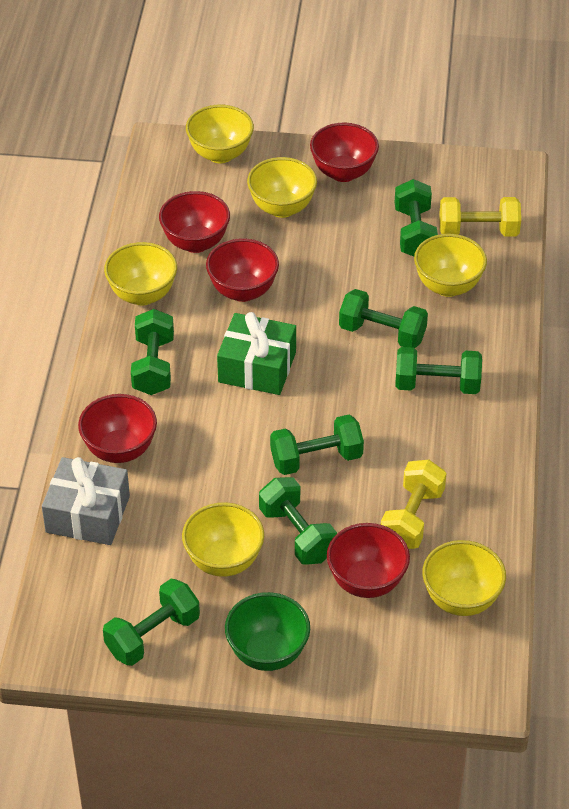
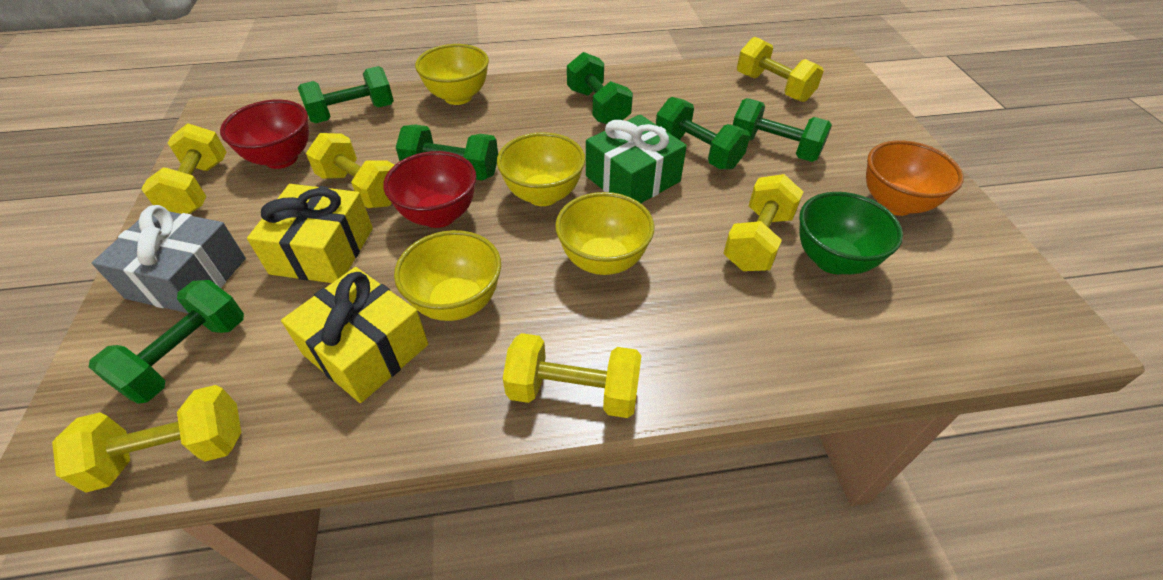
green dumbbell: 7 -> 6
orange bowl: 0 -> 1
red bowl: 5 -> 2
yellow bowl: 6 -> 4
yellow dumbbell: 2 -> 6
yellow gift: 0 -> 2

